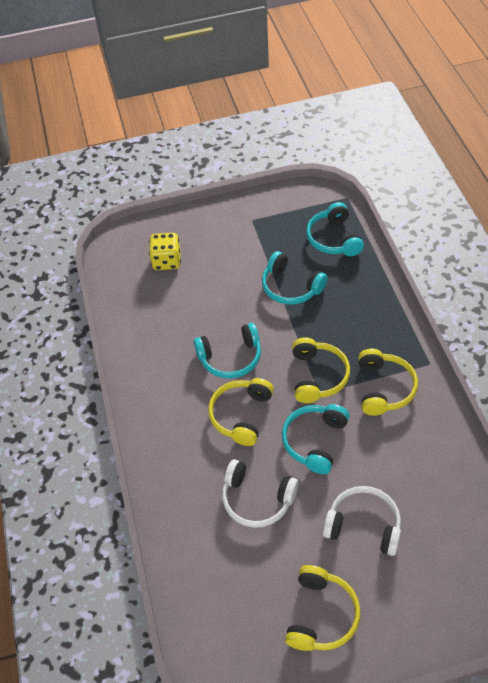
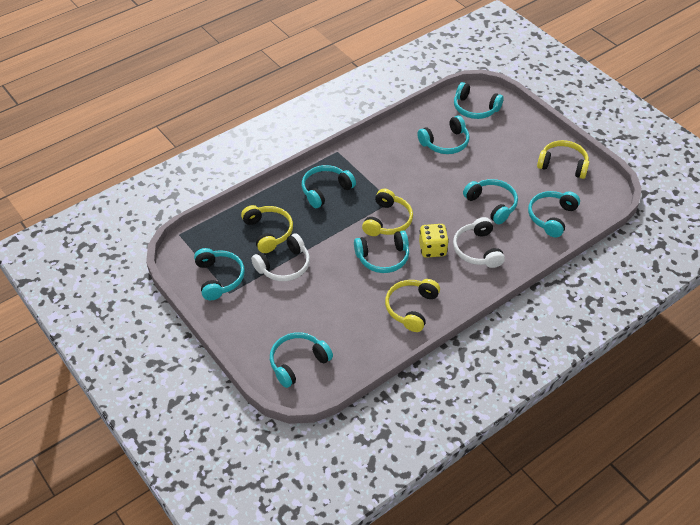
turquoise headphones: 4 -> 8

